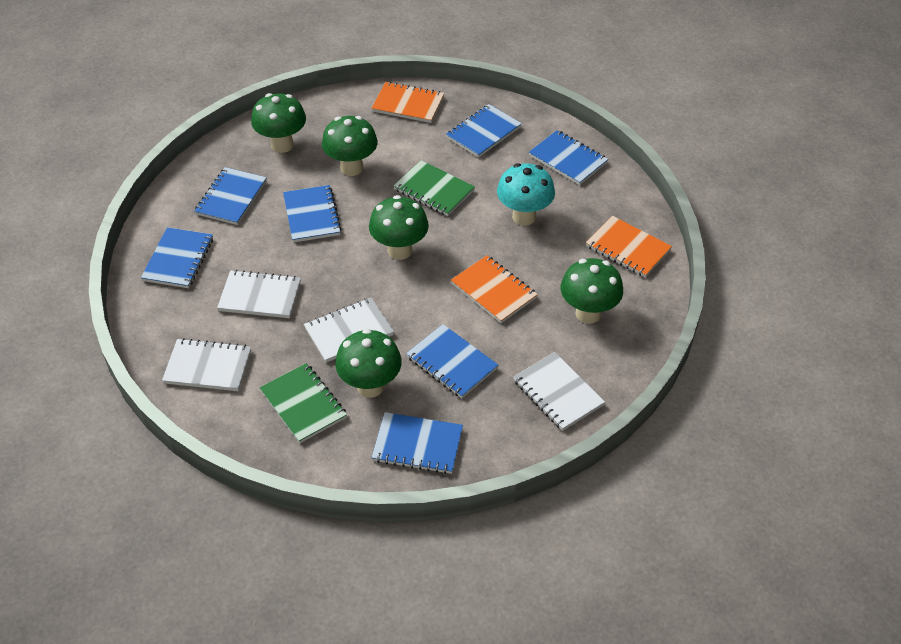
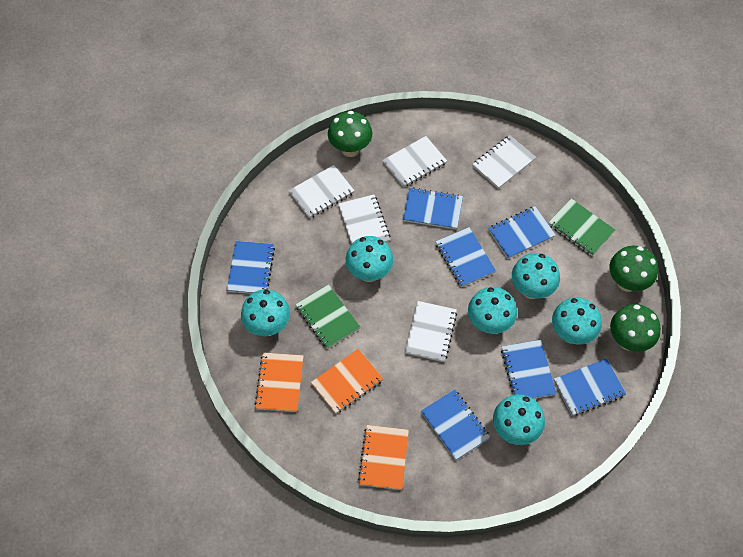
green mushroom: 5 -> 3
turquoise mushroom: 1 -> 6
white notebook: 4 -> 5

